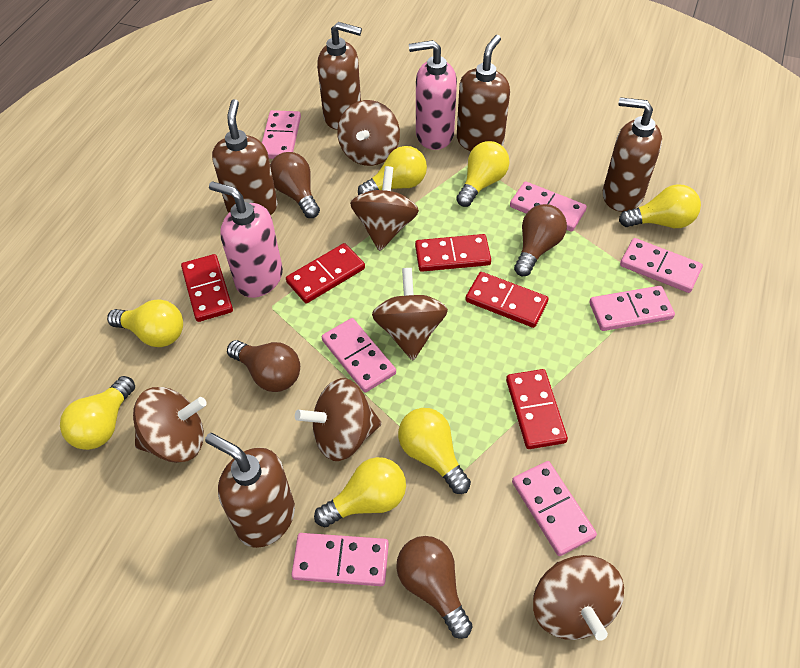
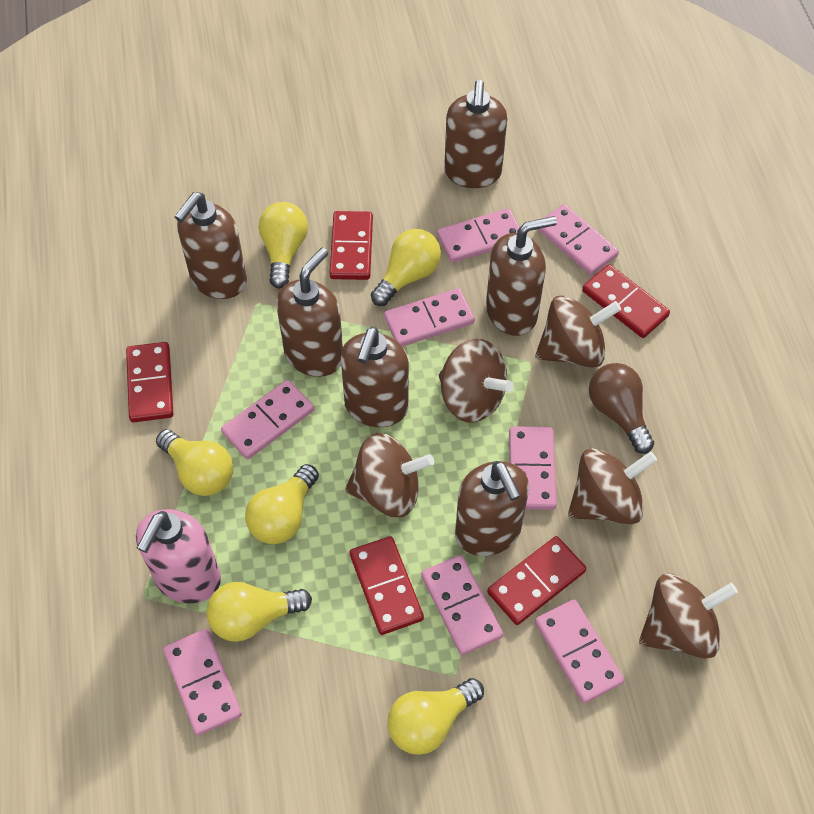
brown light bulb: 4 -> 1
brown soap dispenser: 5 -> 6
brown spinning top: 6 -> 5
pink domino: 7 -> 8
pink soap dispenser: 2 -> 1
yellow light bulb: 7 -> 6

